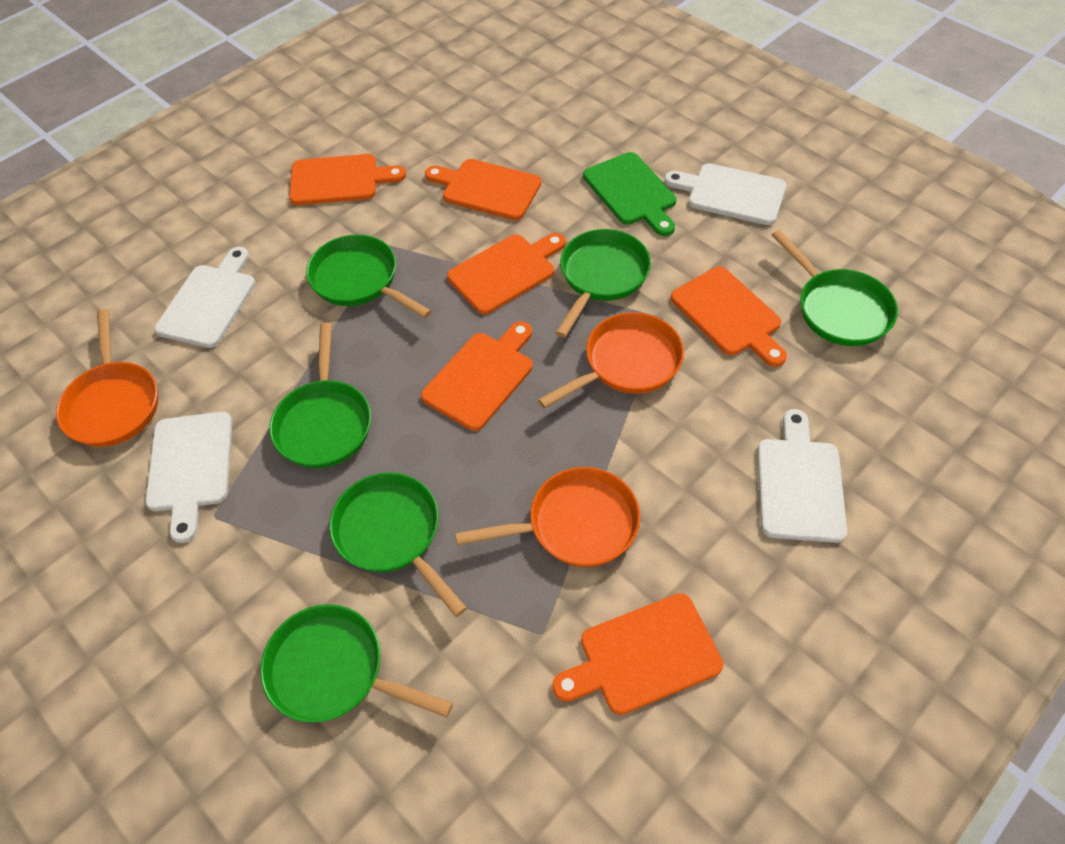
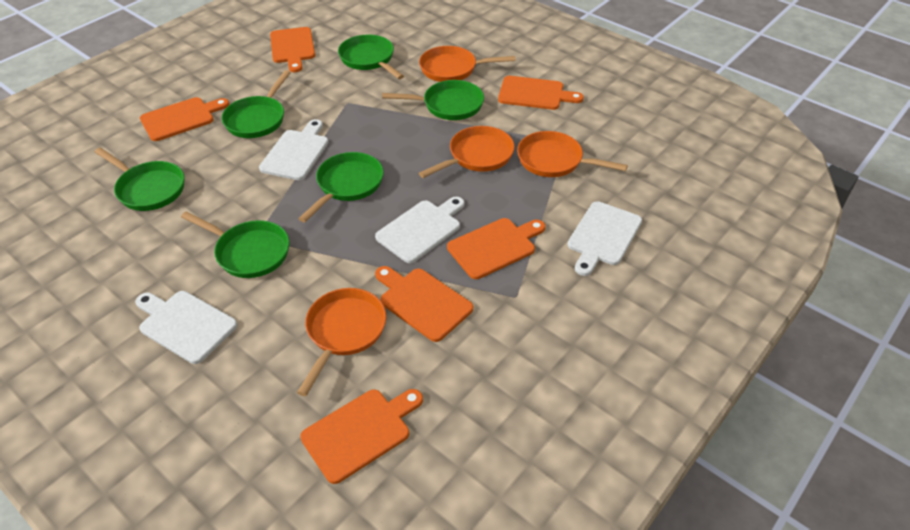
green cutting board: 1 -> 0
orange pan: 3 -> 4

